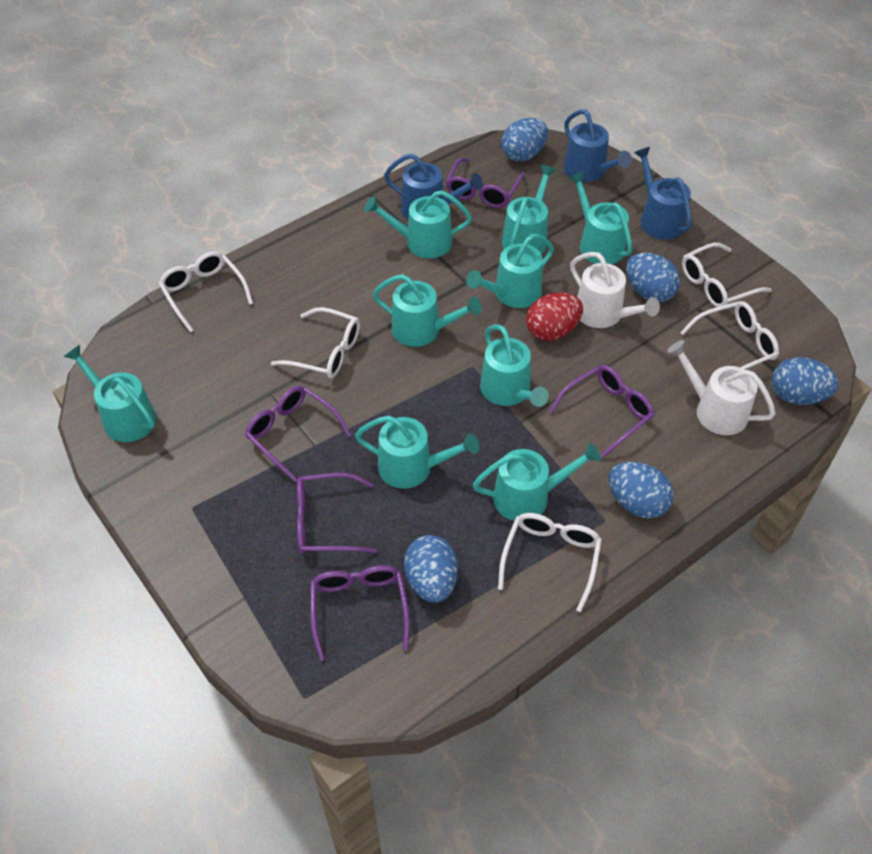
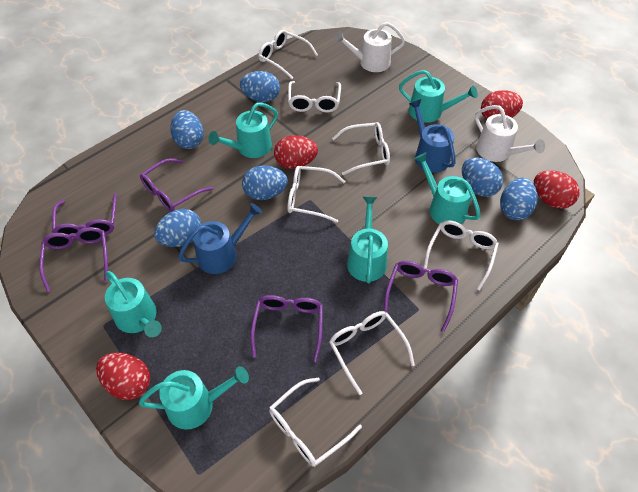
blue egg: 5 -> 6
blue watering can: 3 -> 2
red egg: 1 -> 4
turquoise watering can: 9 -> 6
white glasses: 5 -> 7

